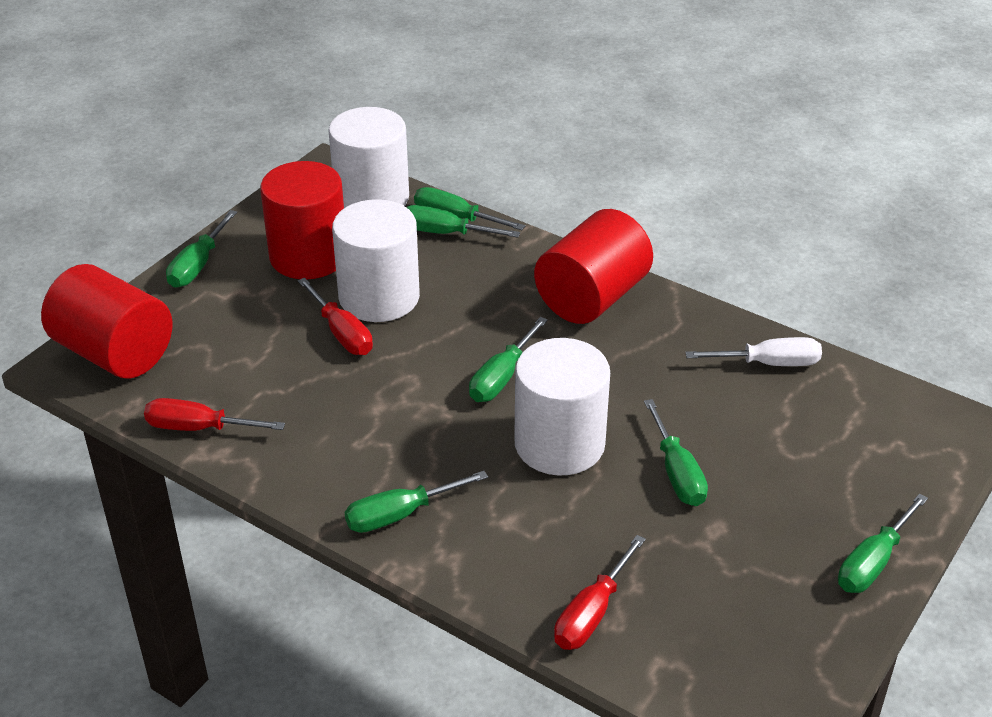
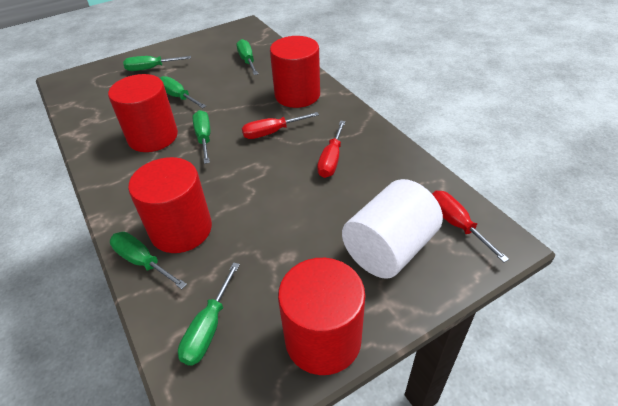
green screwdriver: 7 -> 6
red cylinder: 3 -> 4
white cylinder: 3 -> 1
white screwdriver: 1 -> 0

